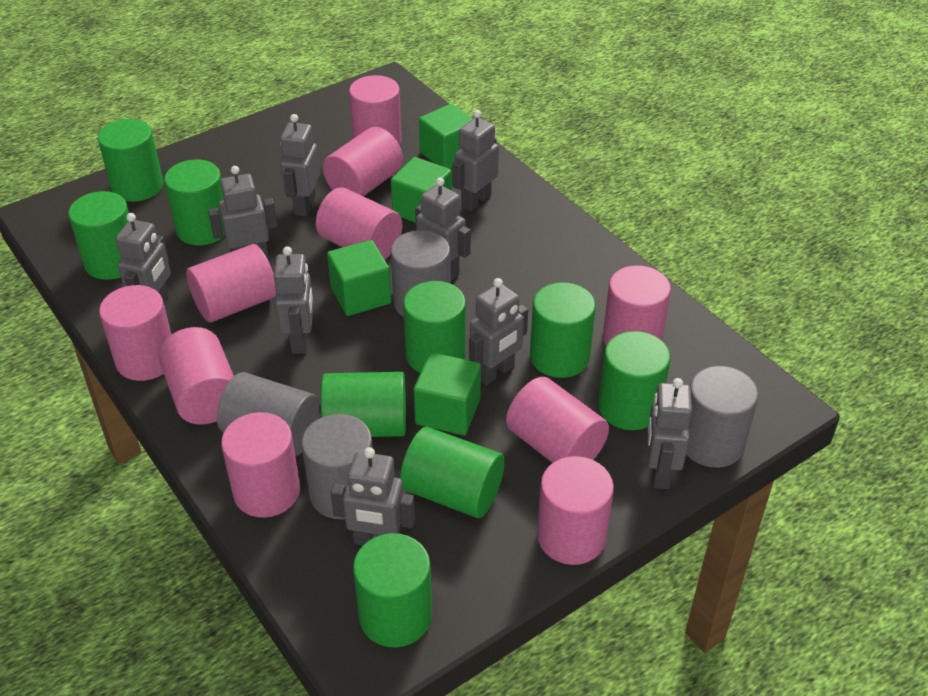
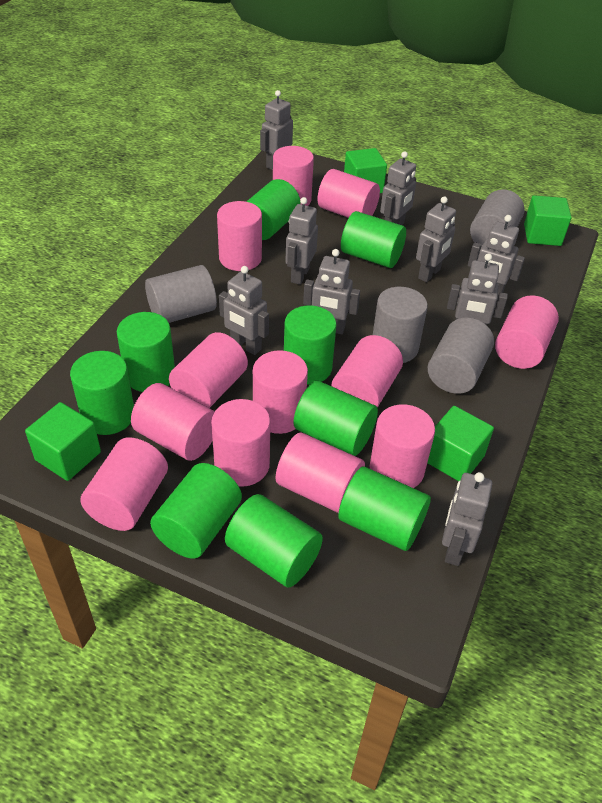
pink cylinder: 10 -> 12

